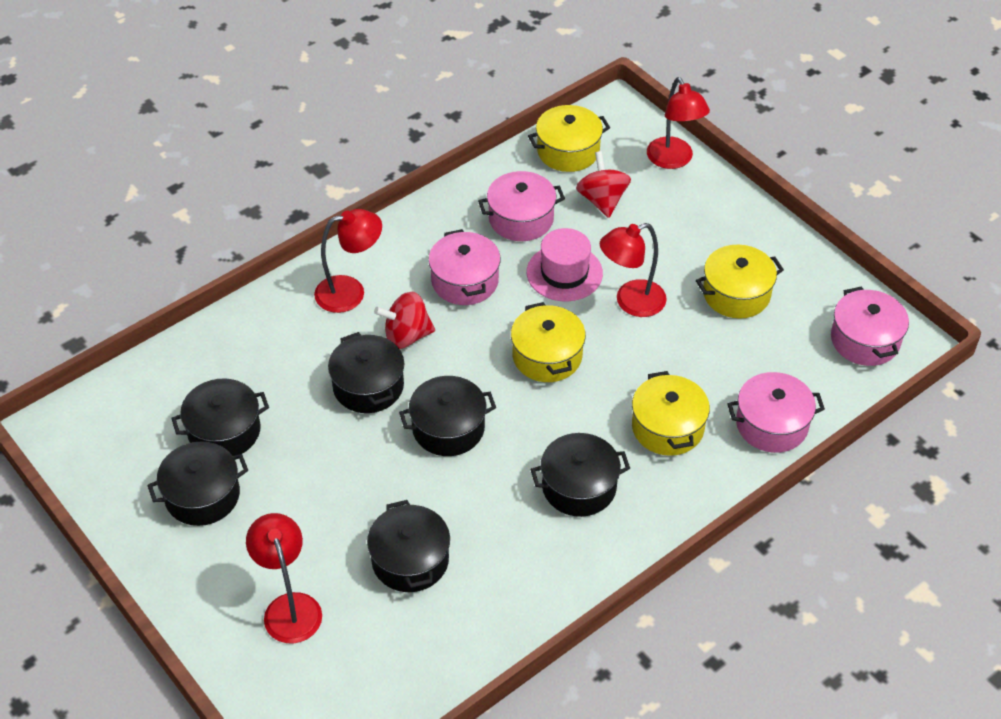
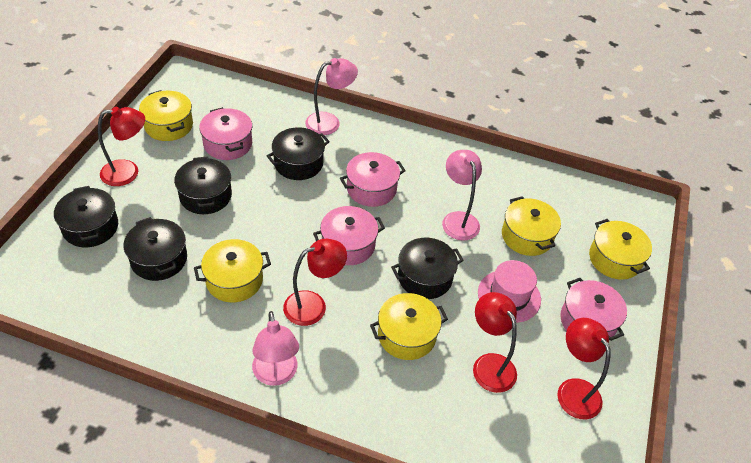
black pot: 6 -> 5
pink lamp: 0 -> 3
red spinning top: 2 -> 0
yellow pot: 4 -> 5

